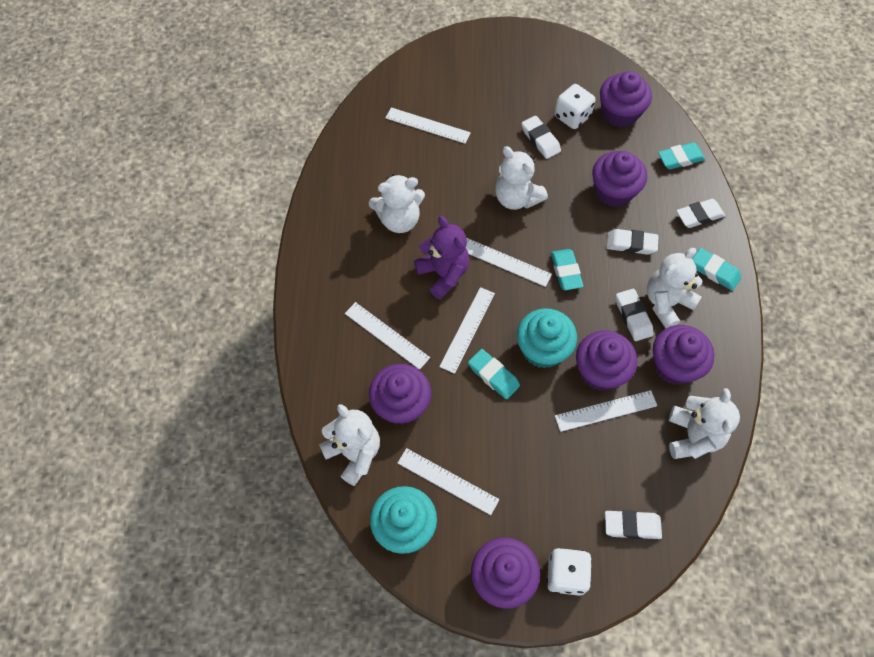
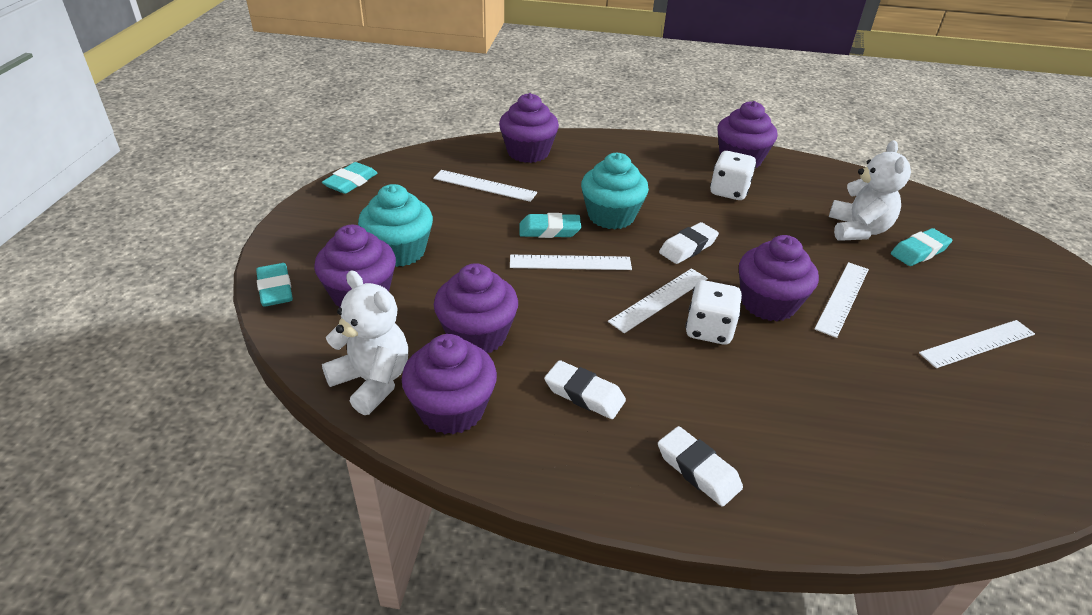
purple teddy bear: 1 -> 0
white eraser: 5 -> 3
white ruler: 6 -> 5
white teddy bear: 5 -> 2

